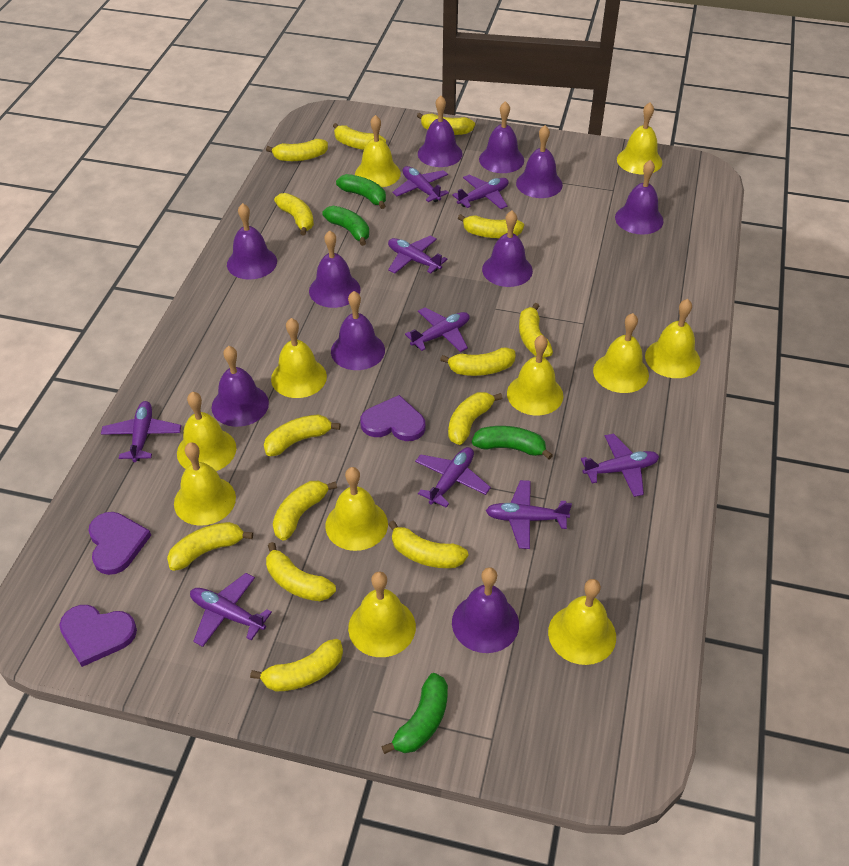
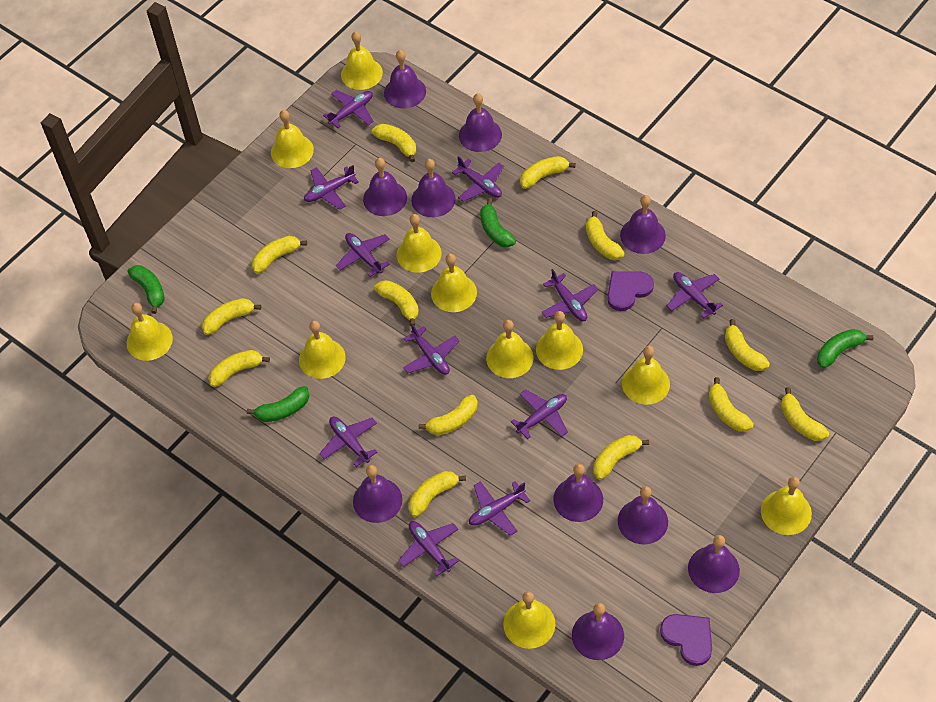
purple heart: 3 -> 2
purple plane: 9 -> 11
yellow banana: 14 -> 13

